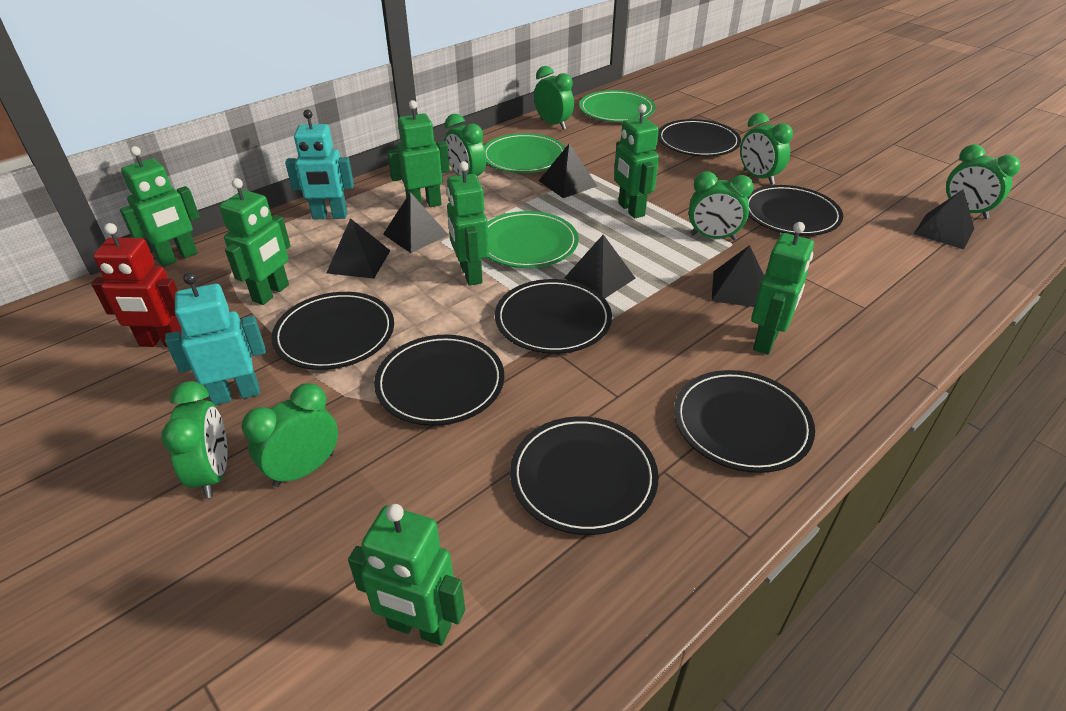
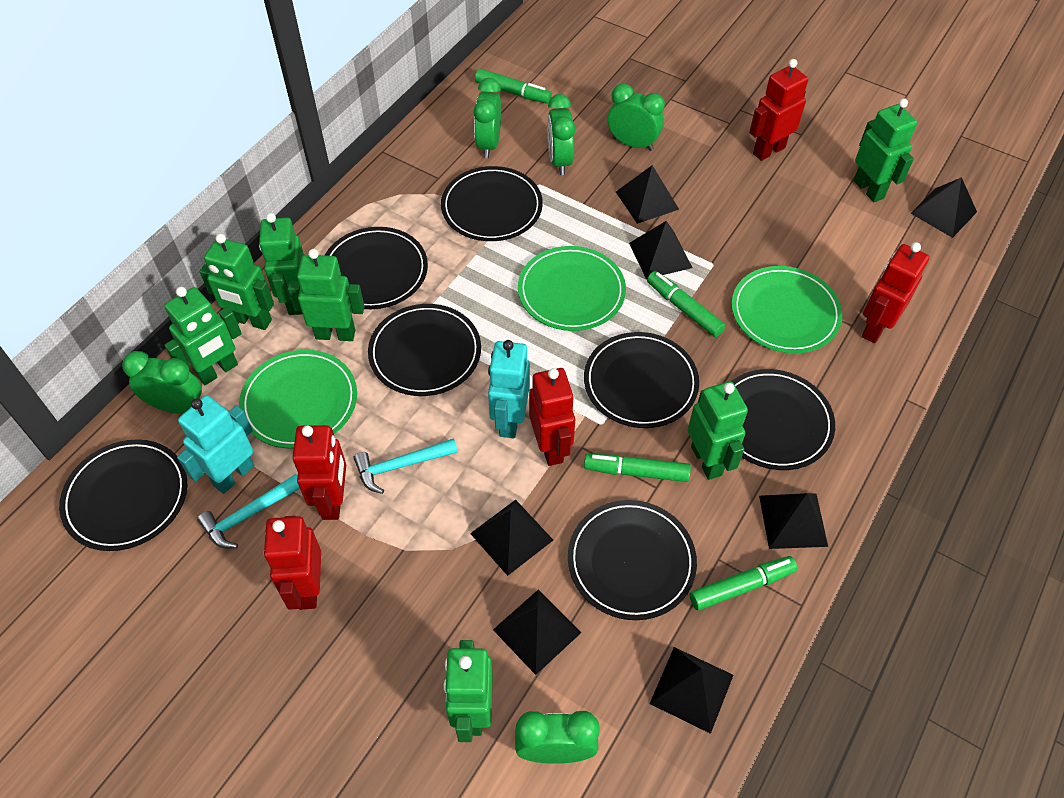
black pyramid: 6 -> 7
green clock: 7 -> 5
green marker: 0 -> 4
red robot: 1 -> 5
turquoise hammer: 0 -> 2

